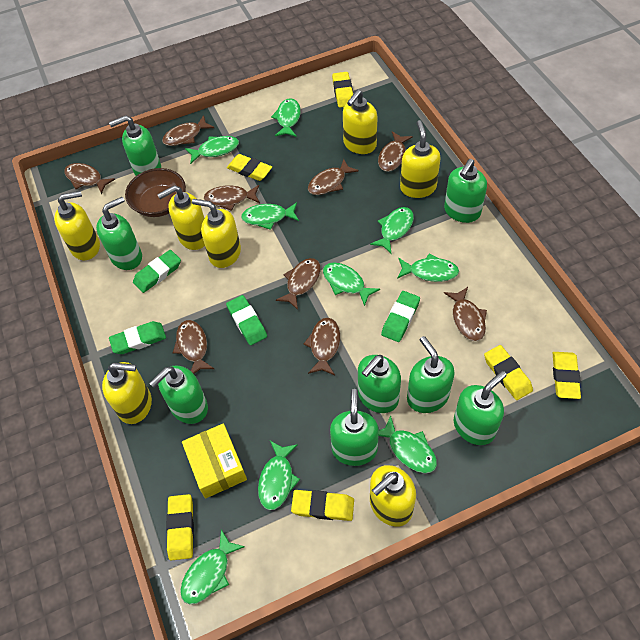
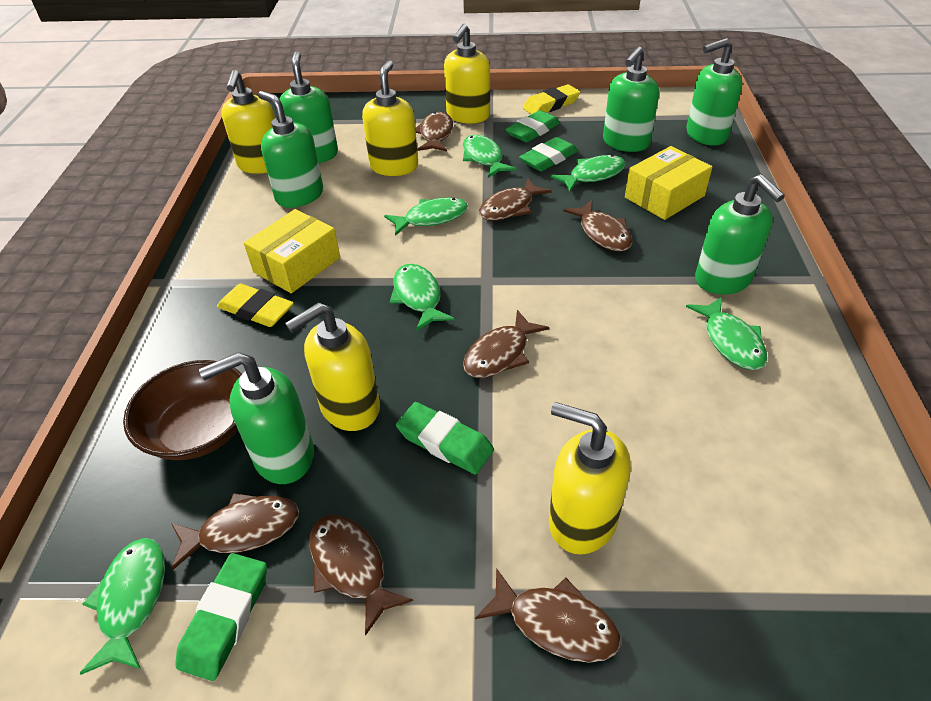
brown fish: 9 -> 7
green fish: 9 -> 6
green soap dispenser: 8 -> 6
yellow box: 1 -> 2
yellow eraser: 6 -> 2
yellow soap dispenser: 7 -> 5

